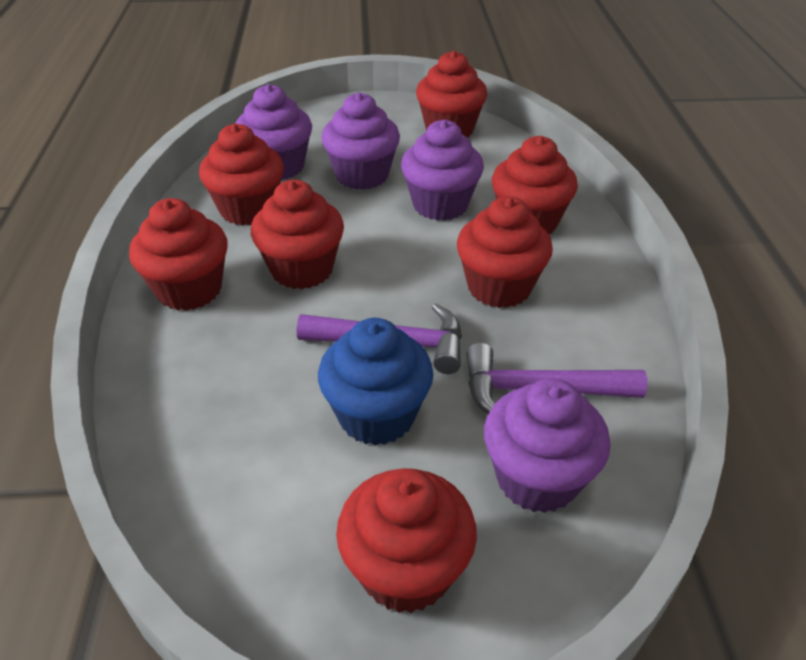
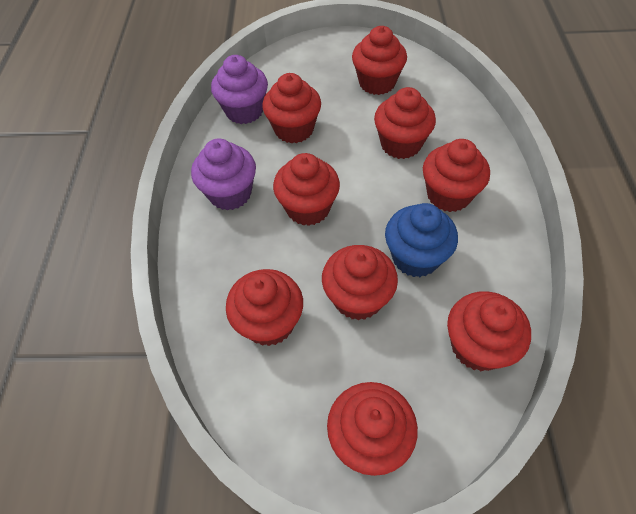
purple cupcake: 4 -> 2
purple hammer: 2 -> 0
red cupcake: 7 -> 9

